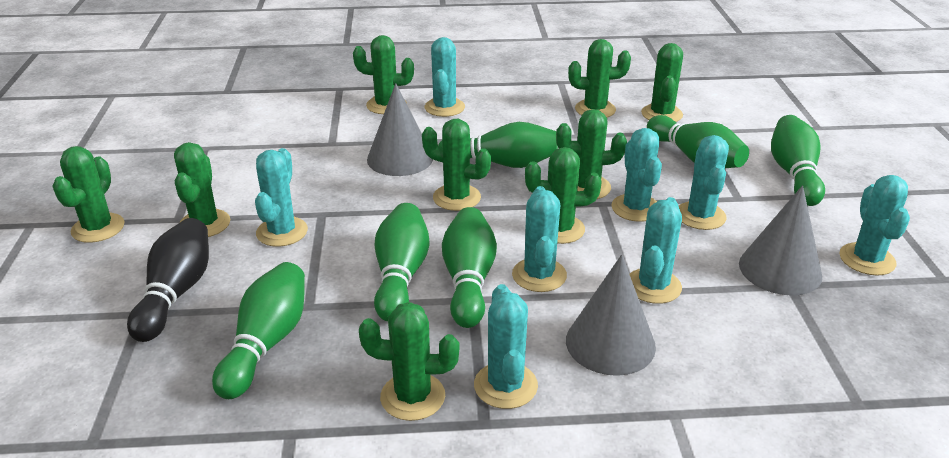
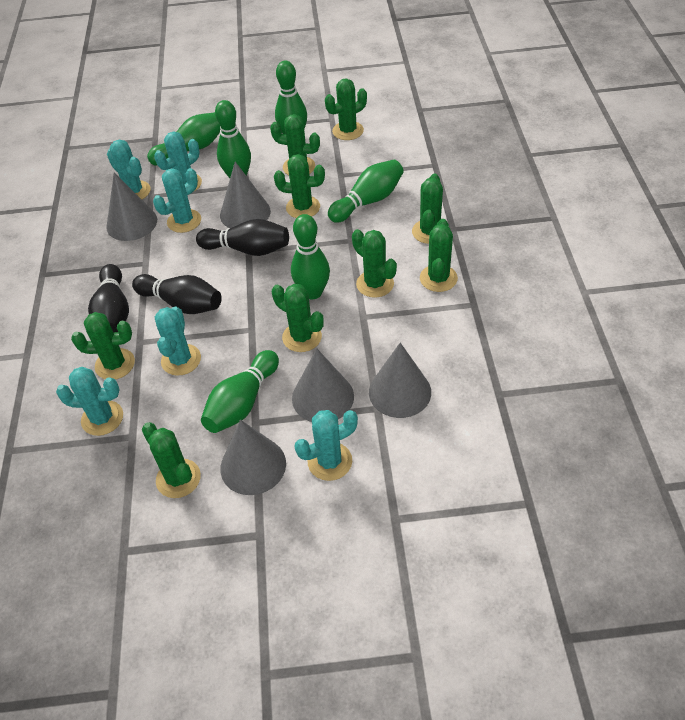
black bowling pin: 1 -> 3
grey cone: 3 -> 5
turquoise cactus: 8 -> 6

